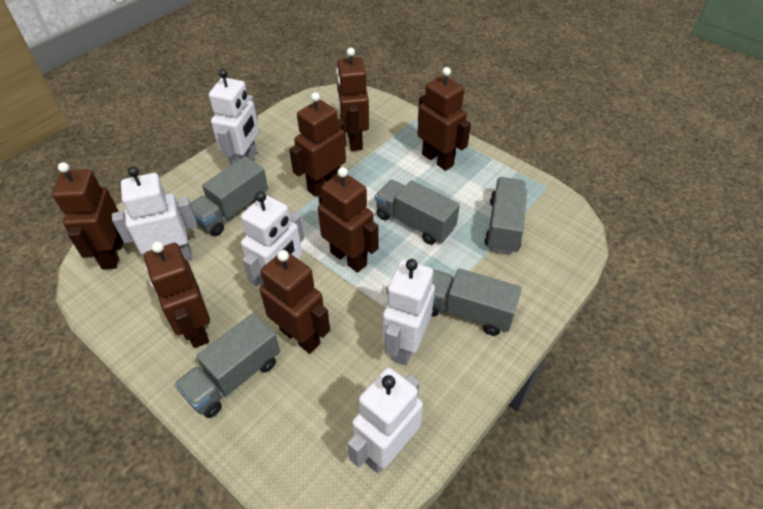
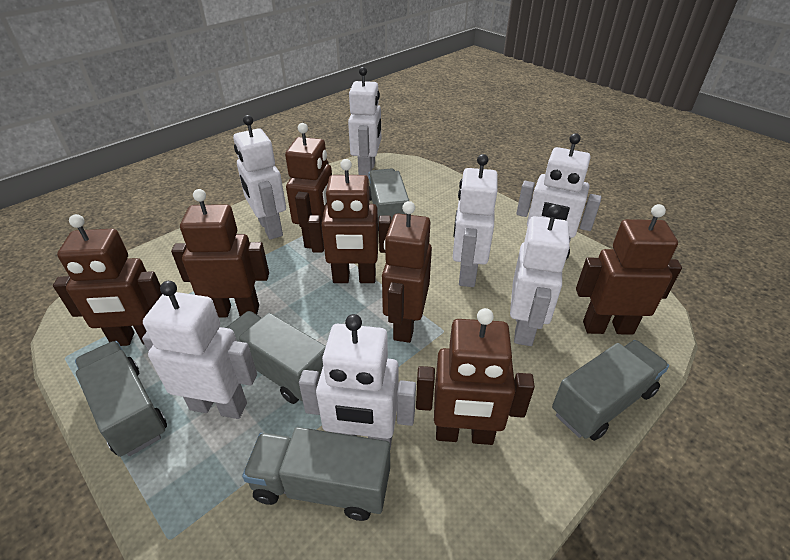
white robot: 5 -> 7

